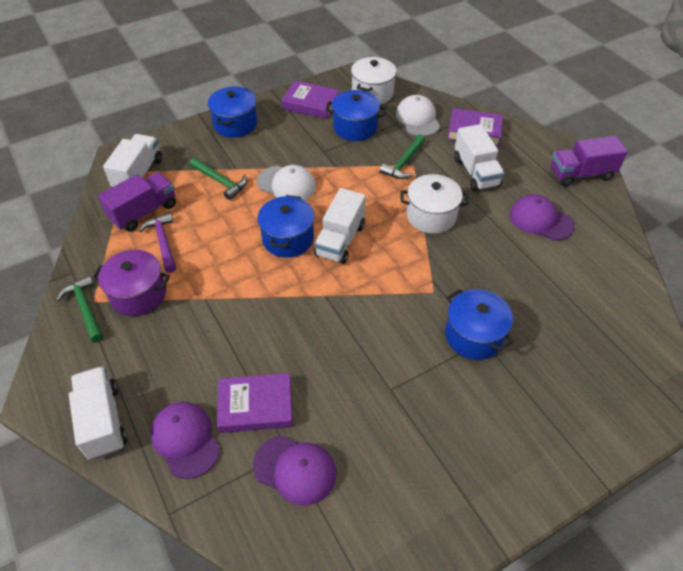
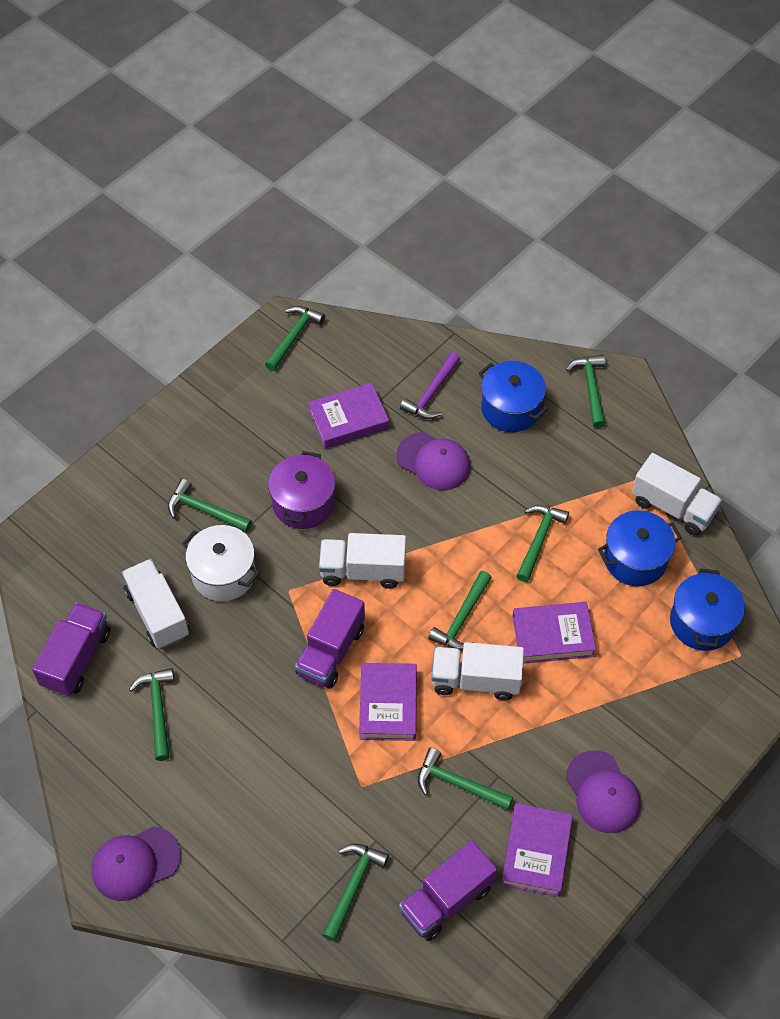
blue pot: 4 -> 3
green hammer: 3 -> 8
purple book: 3 -> 4
purple truck: 2 -> 3
white cap: 2 -> 0
white pot: 2 -> 1

